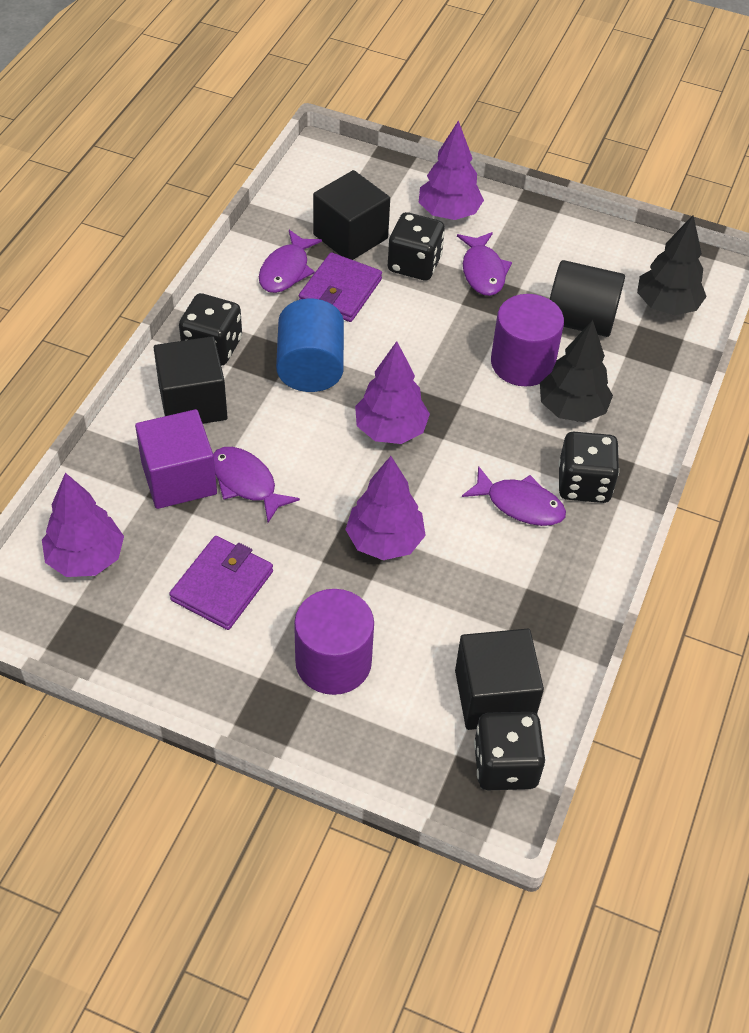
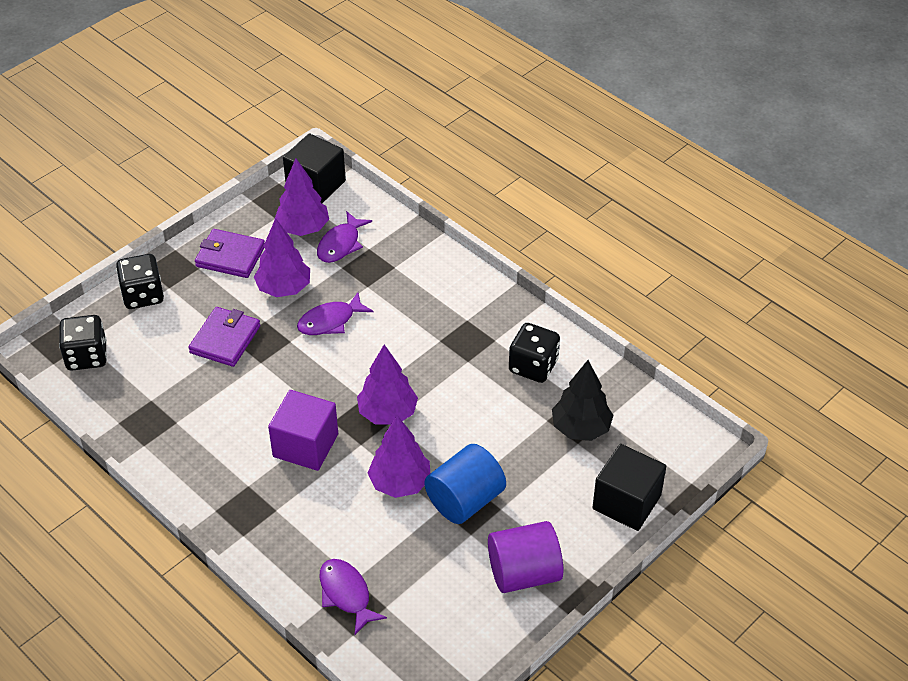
black cube: 3 -> 2
black cylinder: 1 -> 0
black dice: 4 -> 3
black tree: 2 -> 1
purple cylinder: 2 -> 1
purple fish: 4 -> 3

